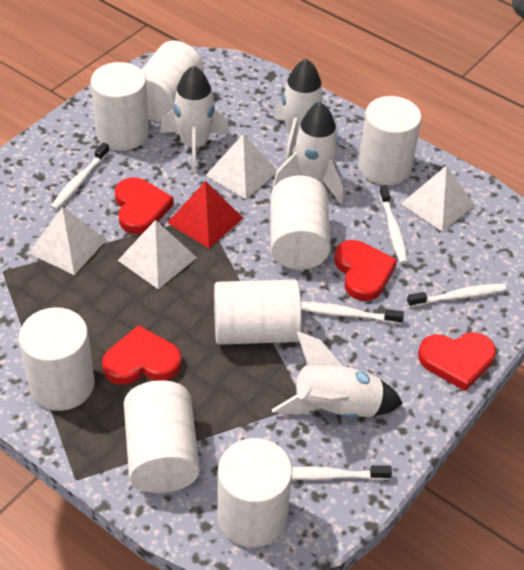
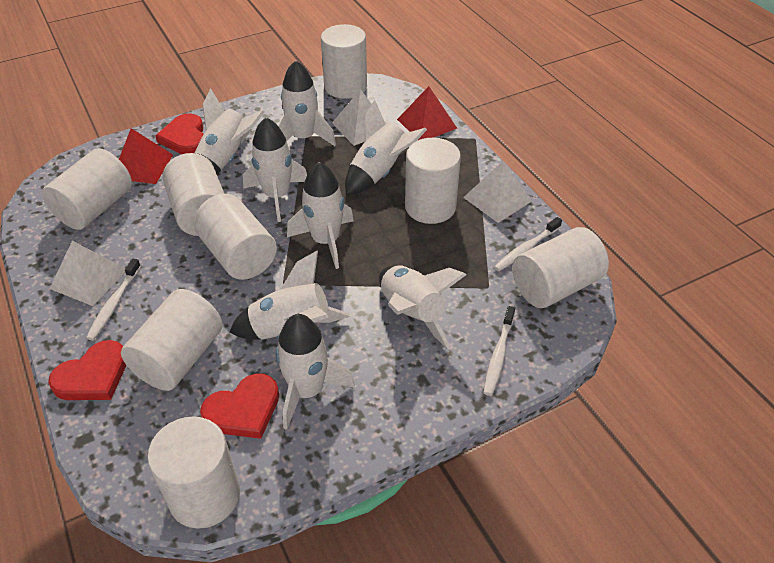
red heart: 4 -> 3
red pyramid: 1 -> 2
white pyramid: 4 -> 3
white rocket: 4 -> 8
white toothbrush: 5 -> 3

